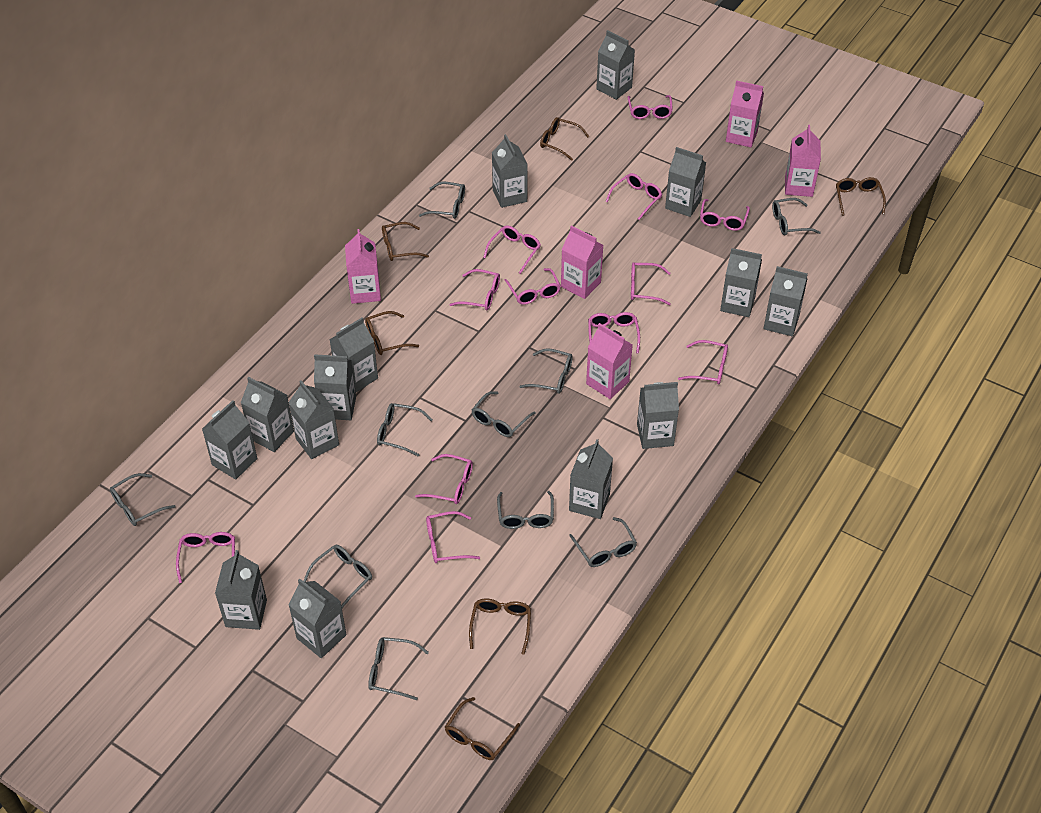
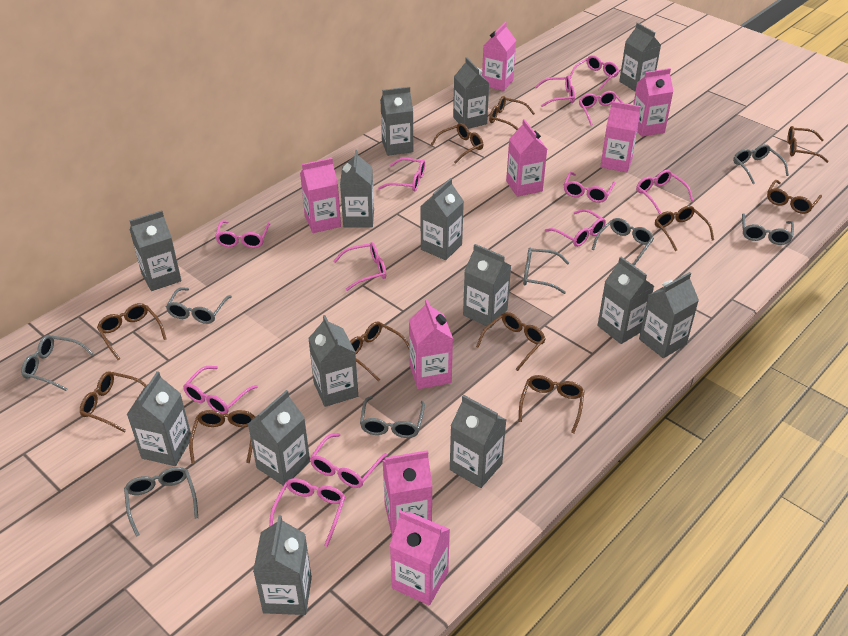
brown glasses: 6 -> 11
grey glasses: 10 -> 8
pink carton: 5 -> 8

